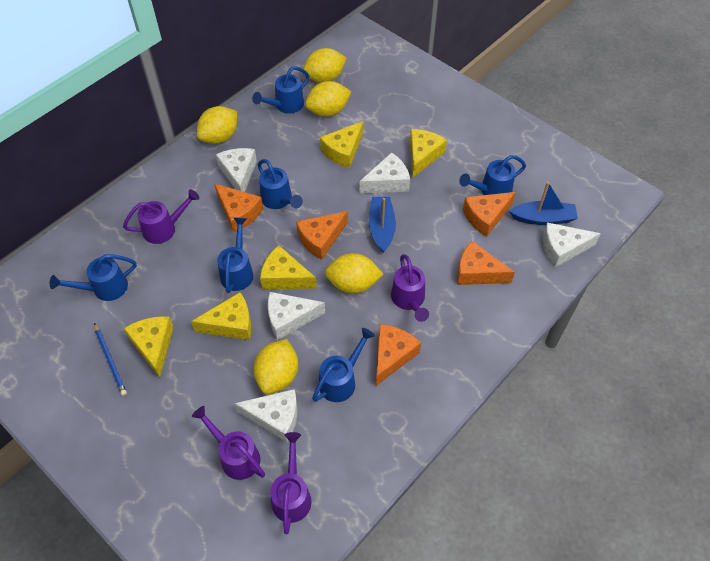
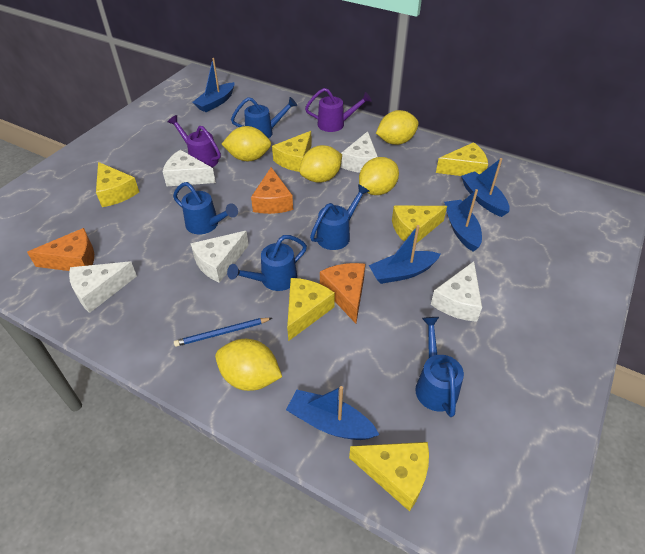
blue boat: 2 -> 5
blue watering can: 6 -> 5
orange cheese: 5 -> 3
purple watering can: 4 -> 2
yellow cheese: 5 -> 6

